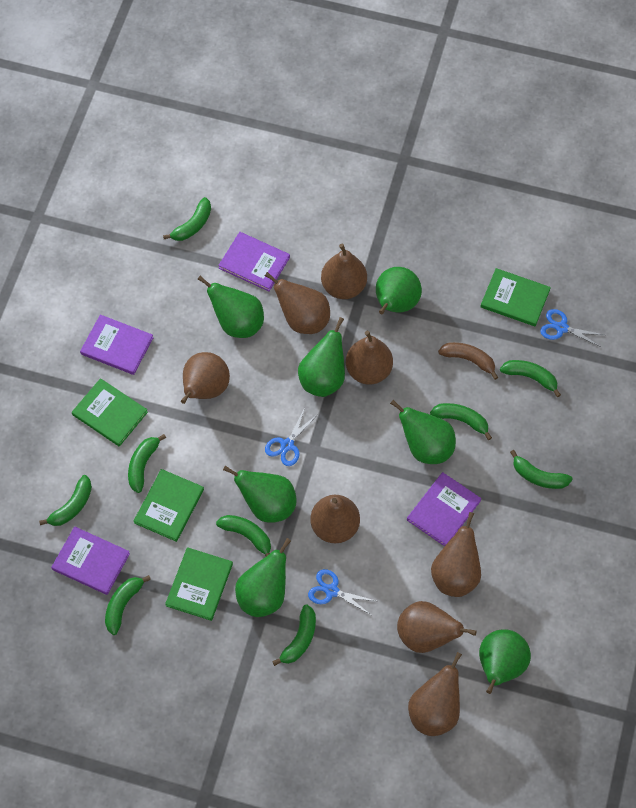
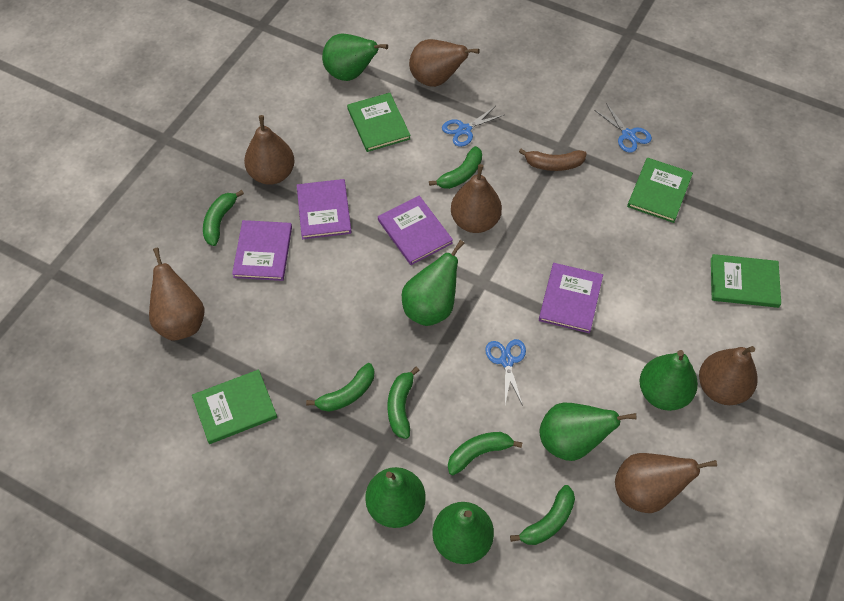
brown pear: 8 -> 6
green banana: 9 -> 6
green pear: 7 -> 6

